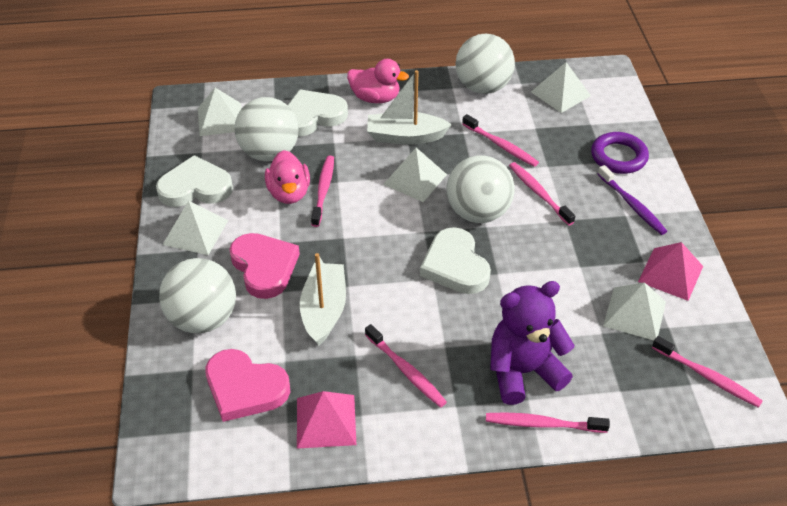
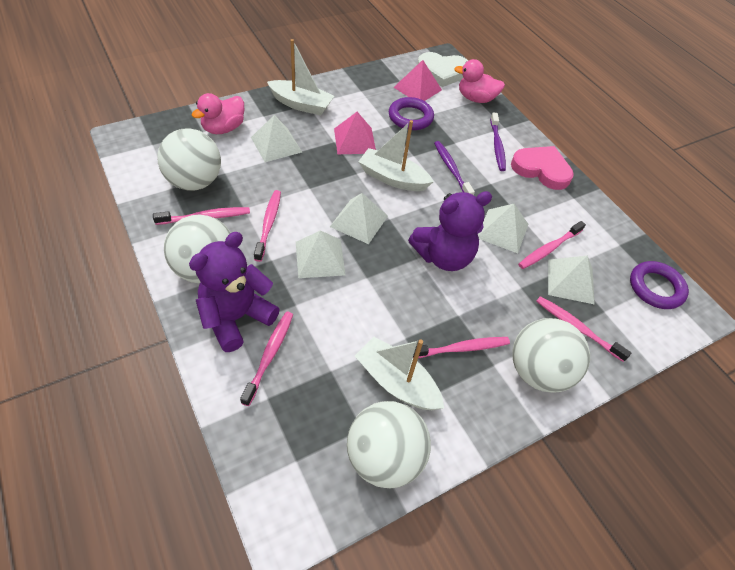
pink heart: 2 -> 1
purple ring: 1 -> 2
purple teddy bear: 1 -> 2
purple toothbrush: 1 -> 2
white boat: 2 -> 3
white heart: 3 -> 1

